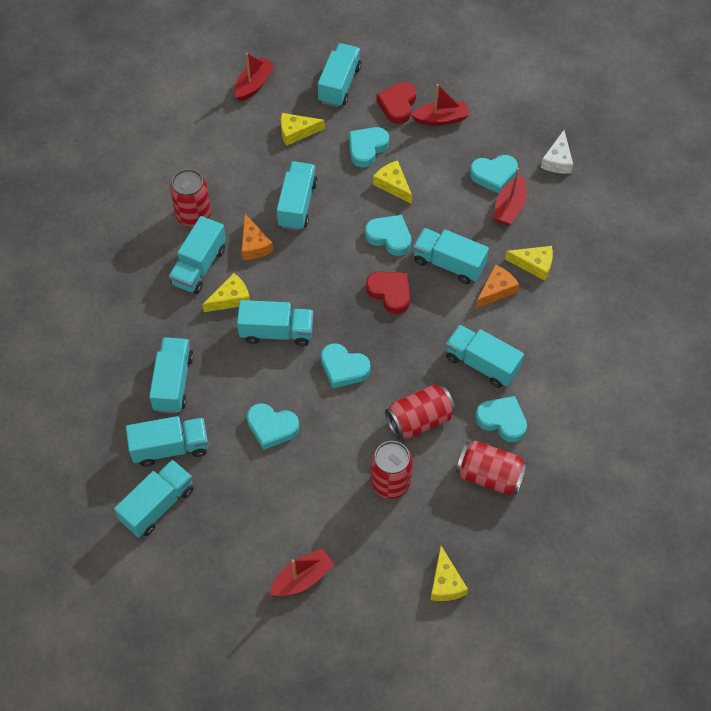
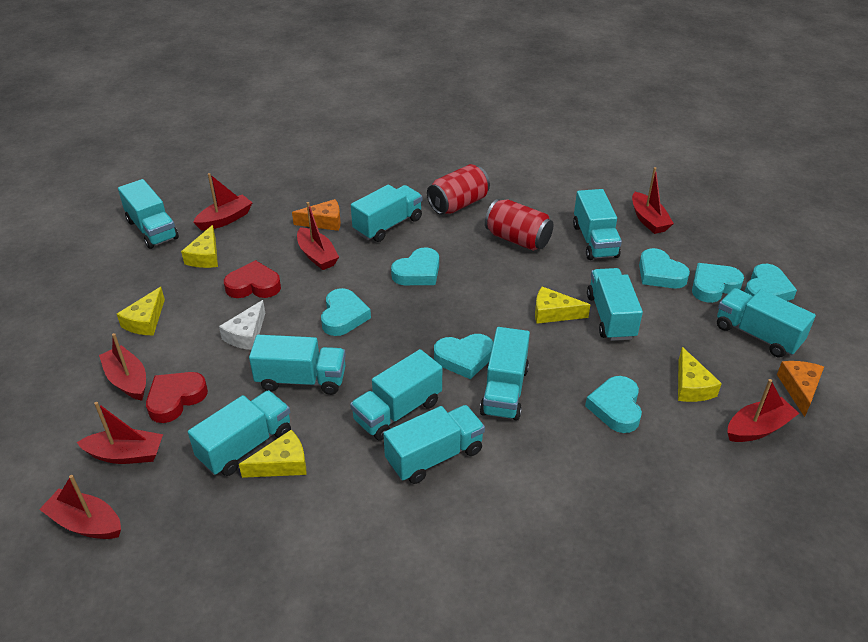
red boat: 4 -> 7
red can: 4 -> 2
turquoise heart: 6 -> 7
turquoise truck: 9 -> 10

